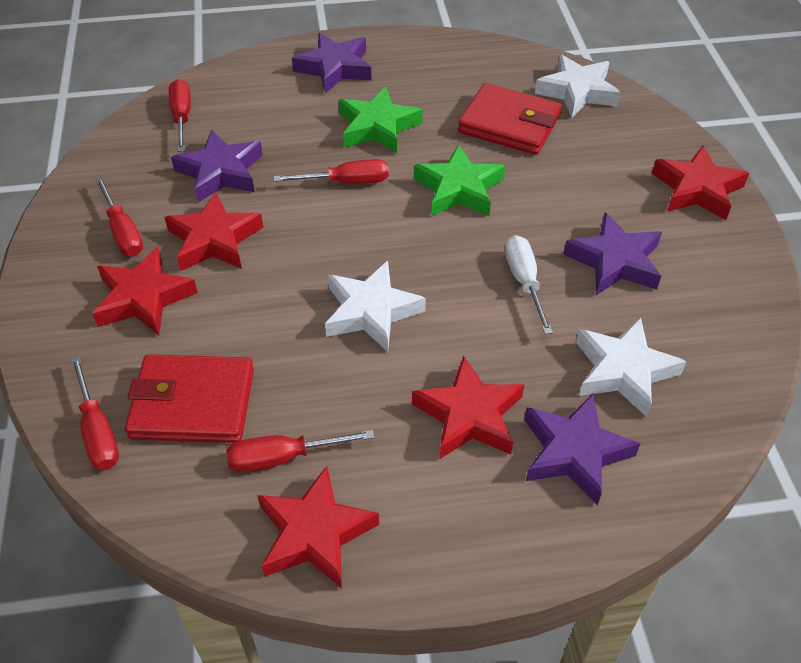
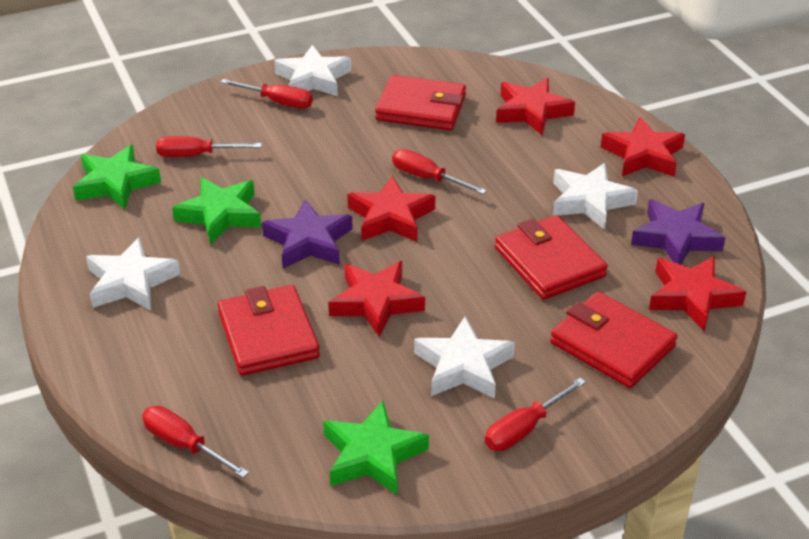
green star: 2 -> 3
purple star: 4 -> 2
red wallet: 2 -> 4
white screwdriver: 1 -> 0
white star: 3 -> 4

